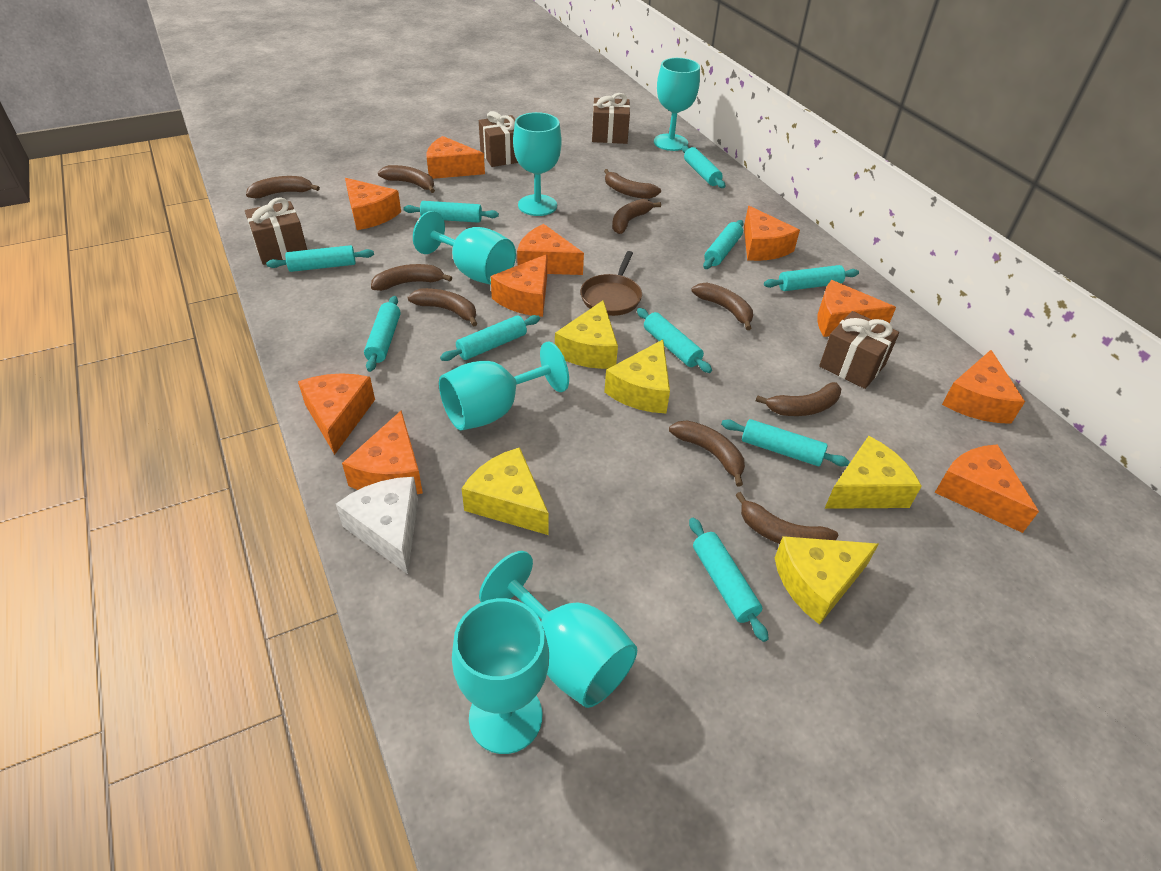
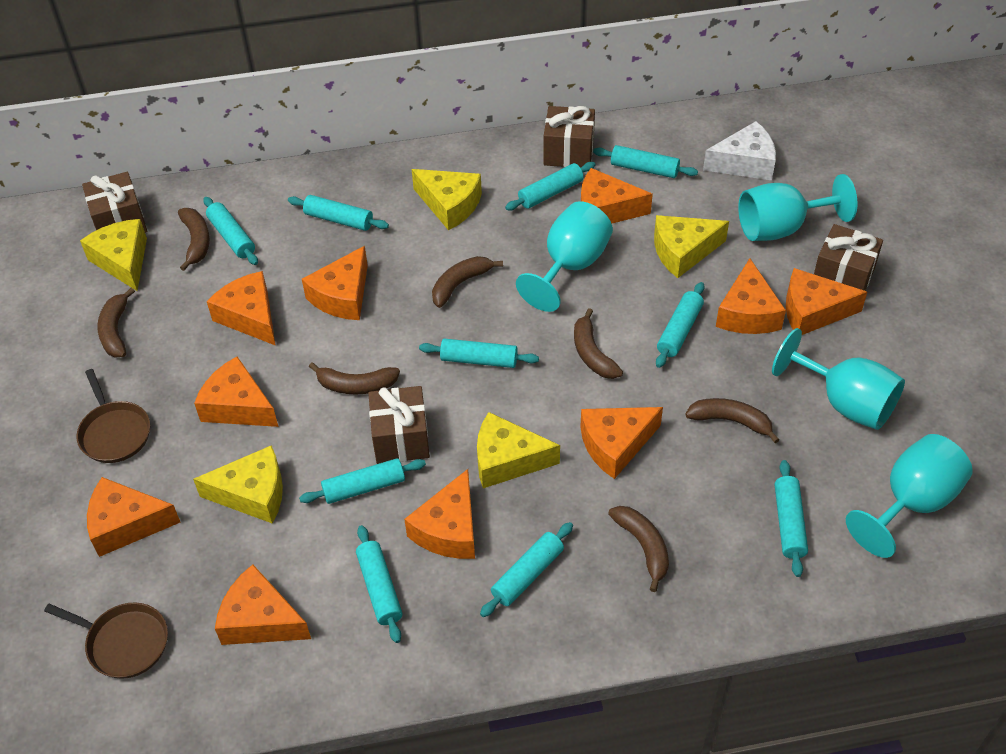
brown banana: 10 -> 7
brown pan: 1 -> 2
turquoise goblet: 6 -> 4

